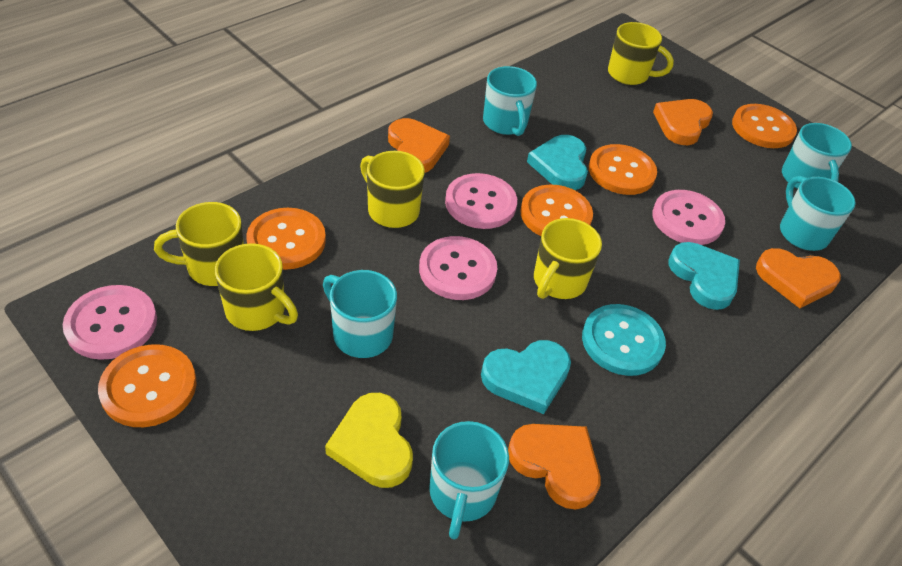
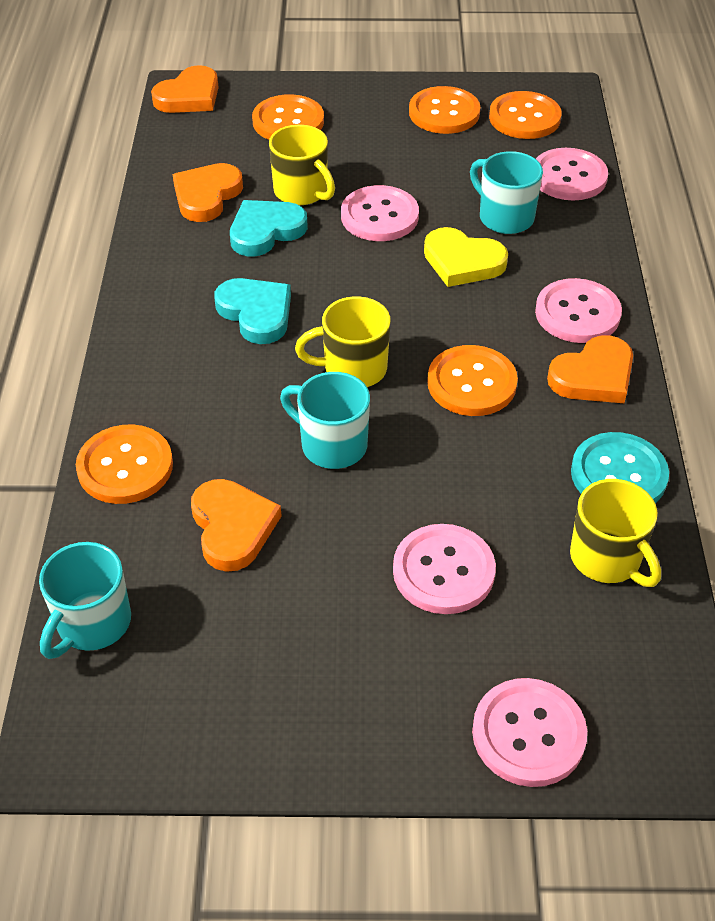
pink button: 4 -> 5
turquoise heart: 3 -> 2
turquoise mug: 5 -> 3
yellow mug: 5 -> 3

